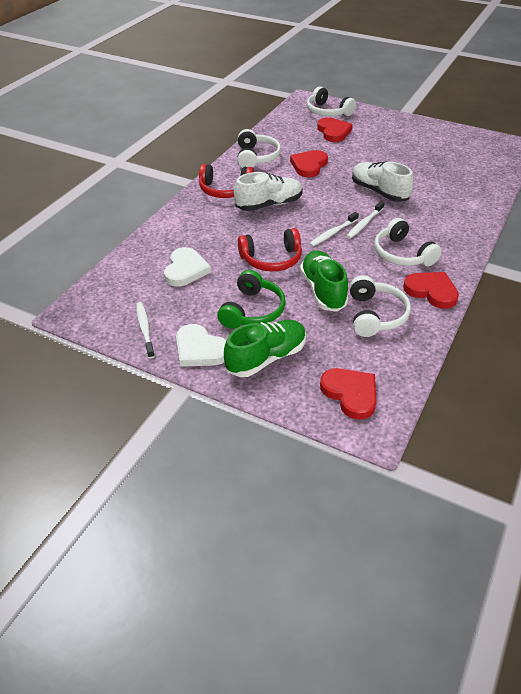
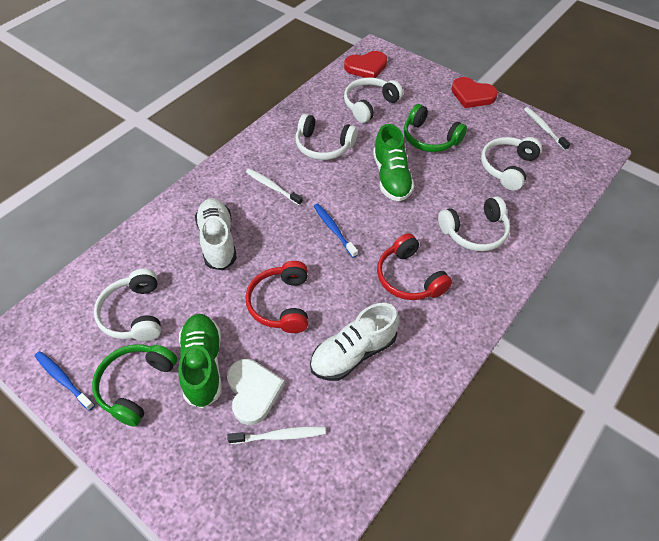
blue toothbrush: 0 -> 2
green headphones: 1 -> 2
red heart: 4 -> 2
white headphones: 4 -> 5
white heart: 2 -> 1

